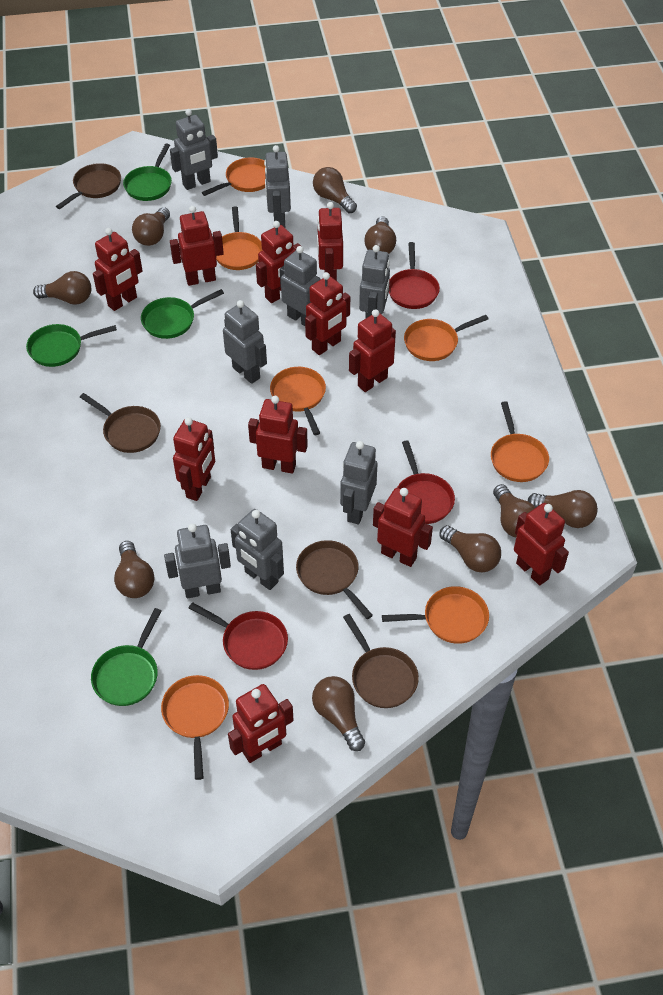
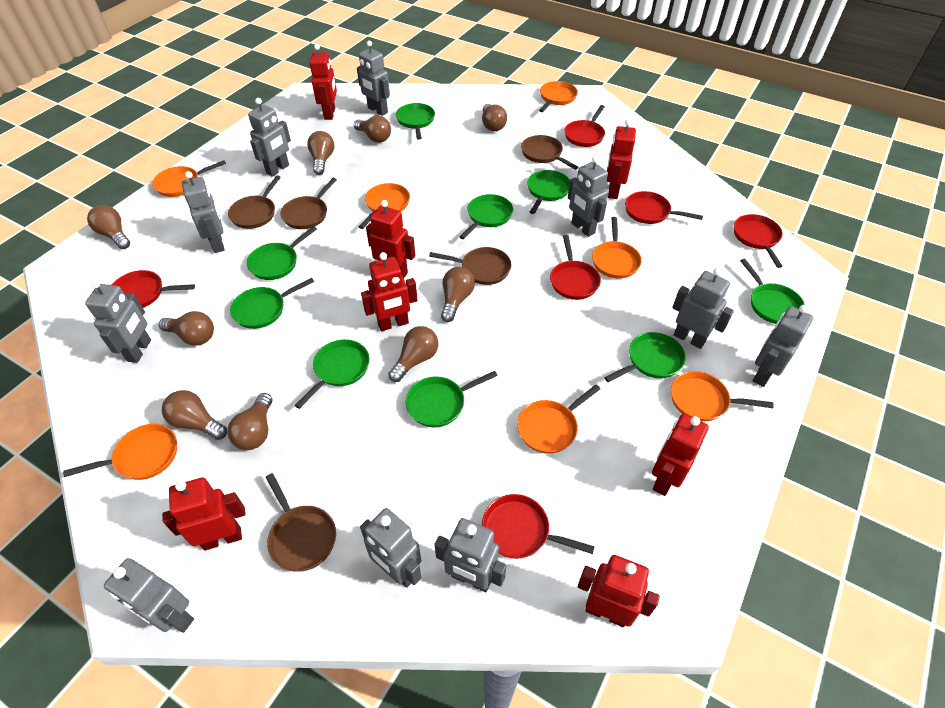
brown pan: 4 -> 5
green pan: 4 -> 9
grey robot: 8 -> 10
red pan: 3 -> 6
red robot: 11 -> 7

